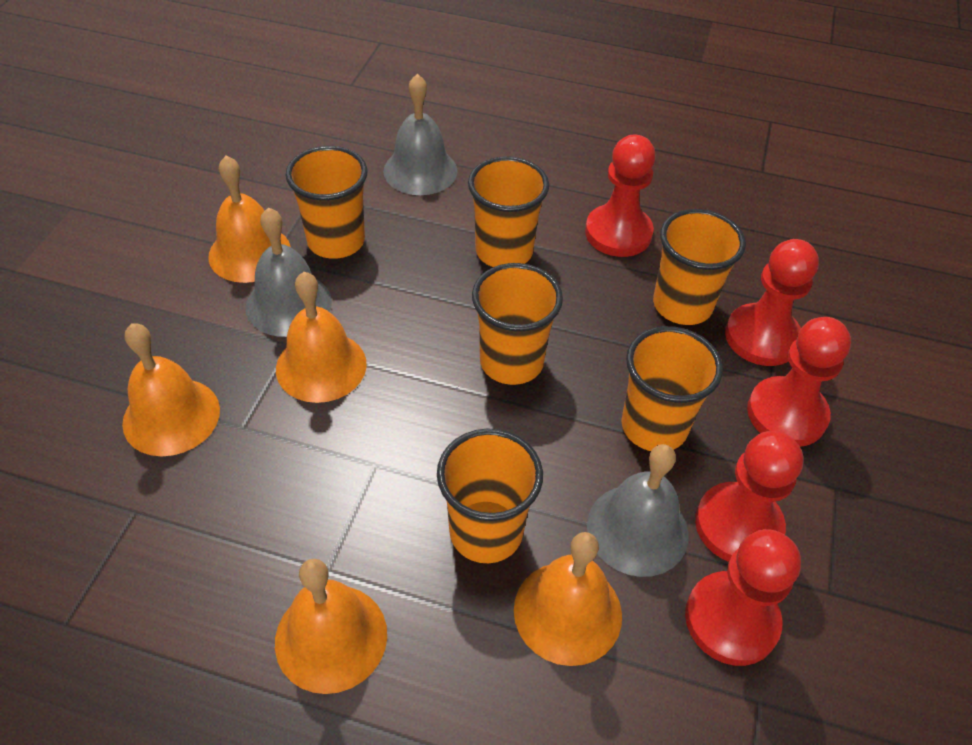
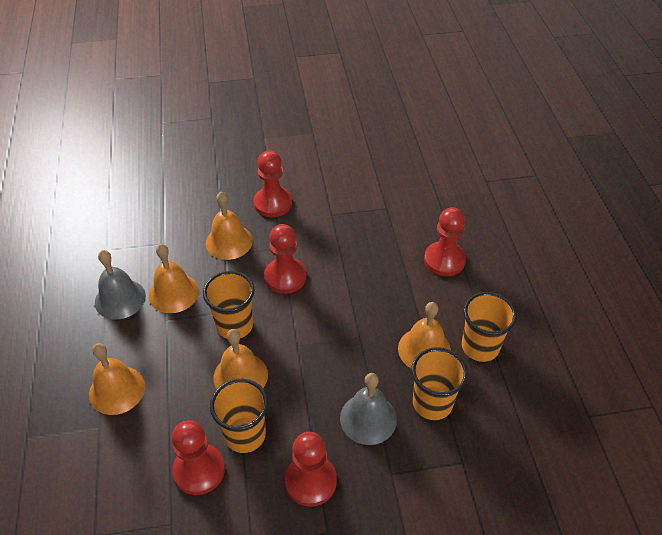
grey bell: 3 -> 2
orange cup: 6 -> 4

